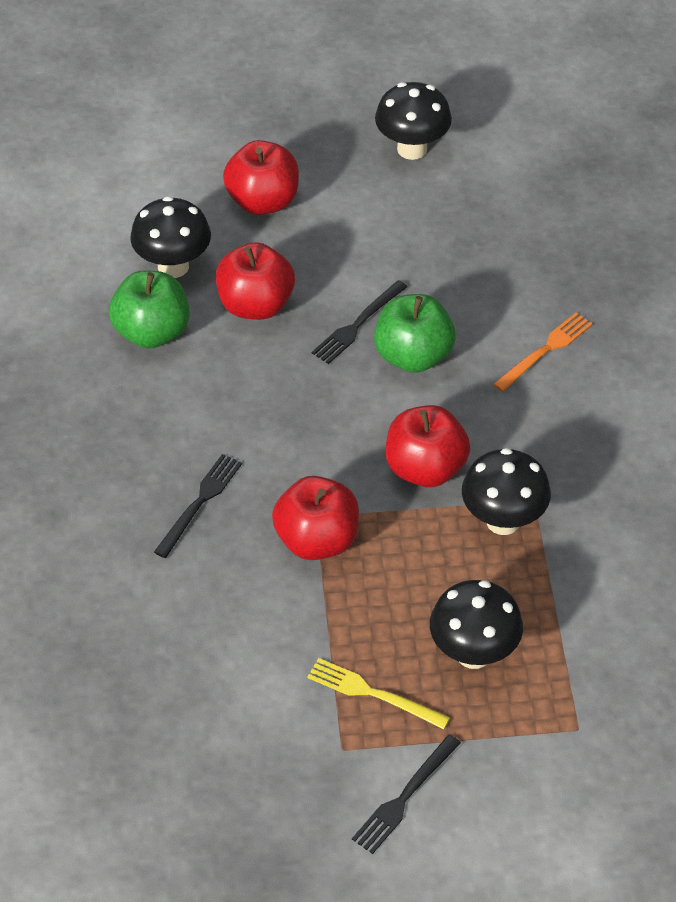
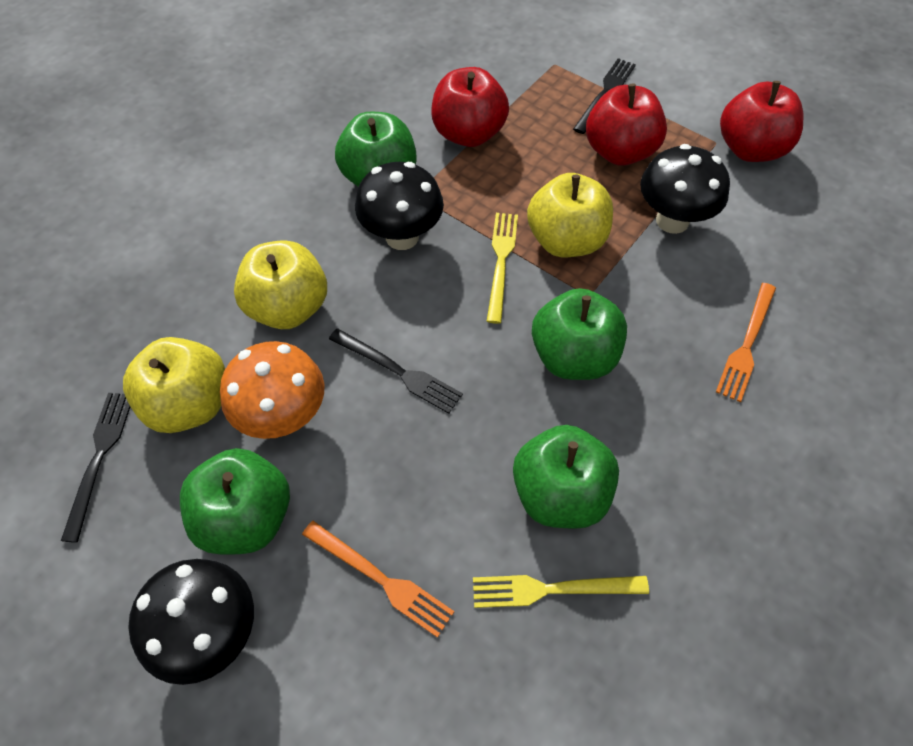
black mushroom: 4 -> 3
green apple: 2 -> 4
orange fork: 1 -> 2
orange mushroom: 0 -> 1
red apple: 4 -> 3
yellow apple: 0 -> 3
yellow fork: 1 -> 2

